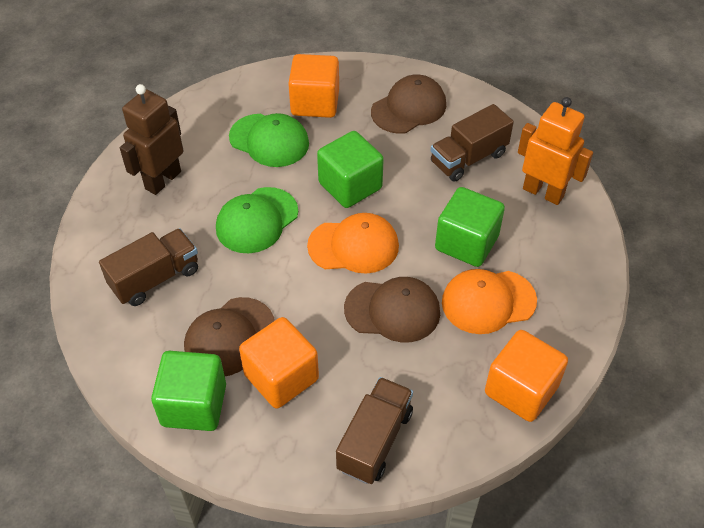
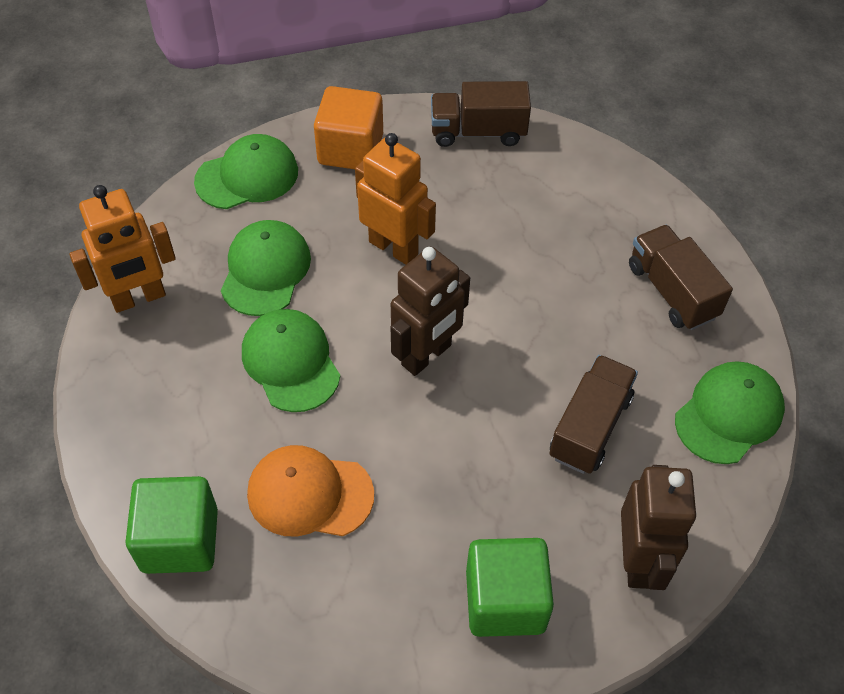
brown cap: 3 -> 0
brown robot: 1 -> 2
green cap: 2 -> 4
green cube: 3 -> 2
orange cap: 2 -> 1
orange cube: 3 -> 1
orange robot: 1 -> 2

